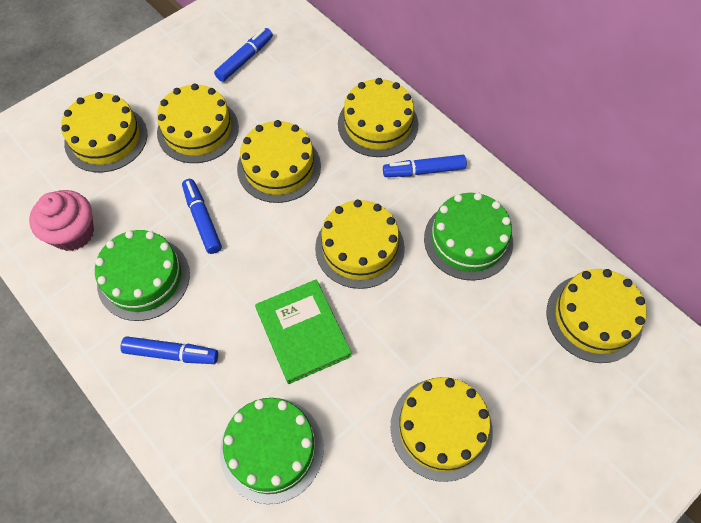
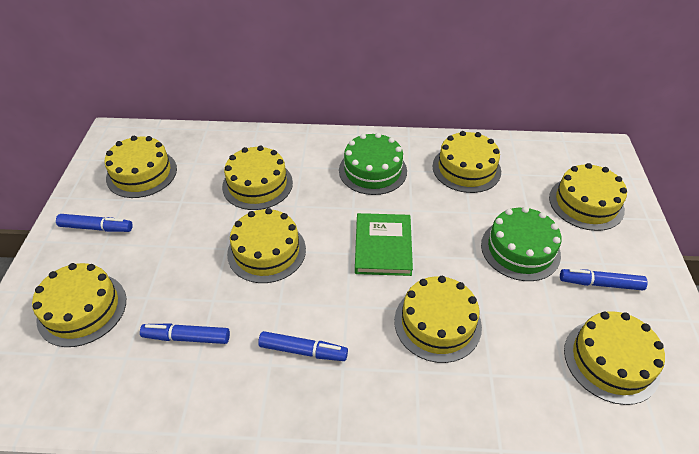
green cake: 3 -> 2
pink cupcake: 1 -> 0
yellow cake: 7 -> 8

